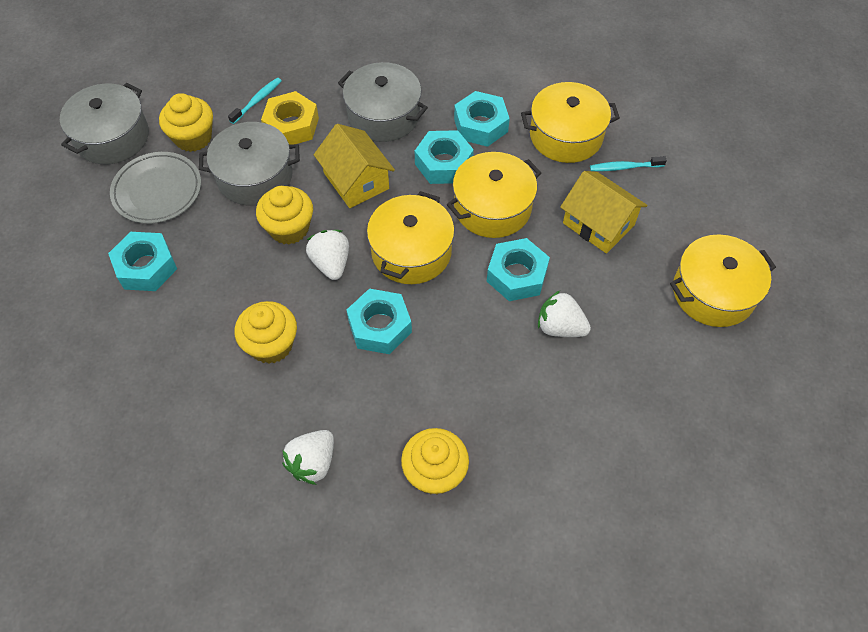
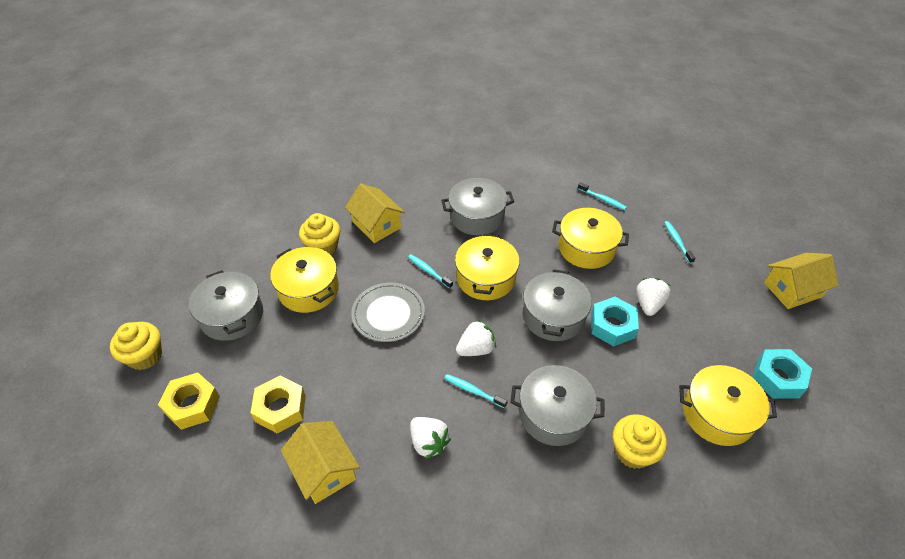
grey pot: 3 -> 4
turquoise nut: 5 -> 2
turquoise toothbrush: 2 -> 4
yellow cupcake: 4 -> 3
yellow house: 2 -> 3
yellow nut: 1 -> 2

